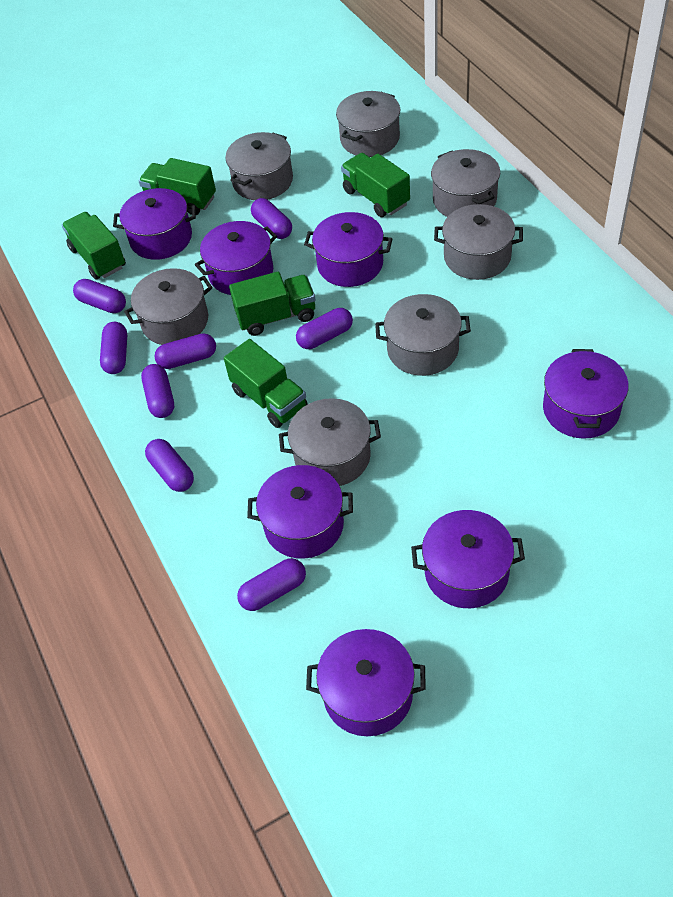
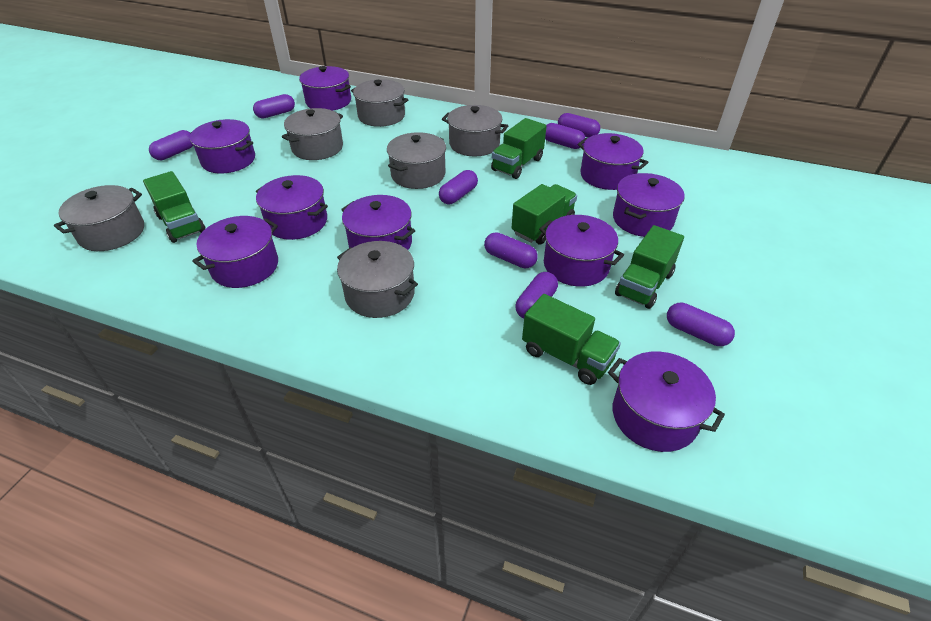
grey pot: 7 -> 6
purple pot: 7 -> 9

